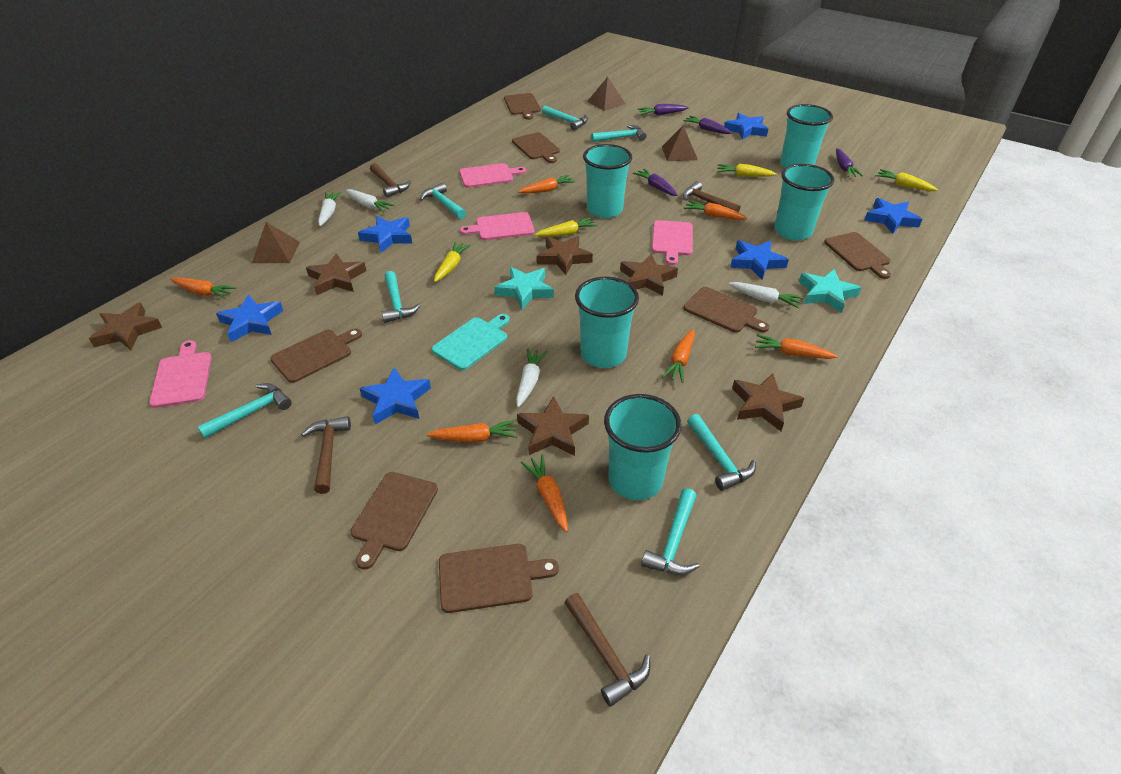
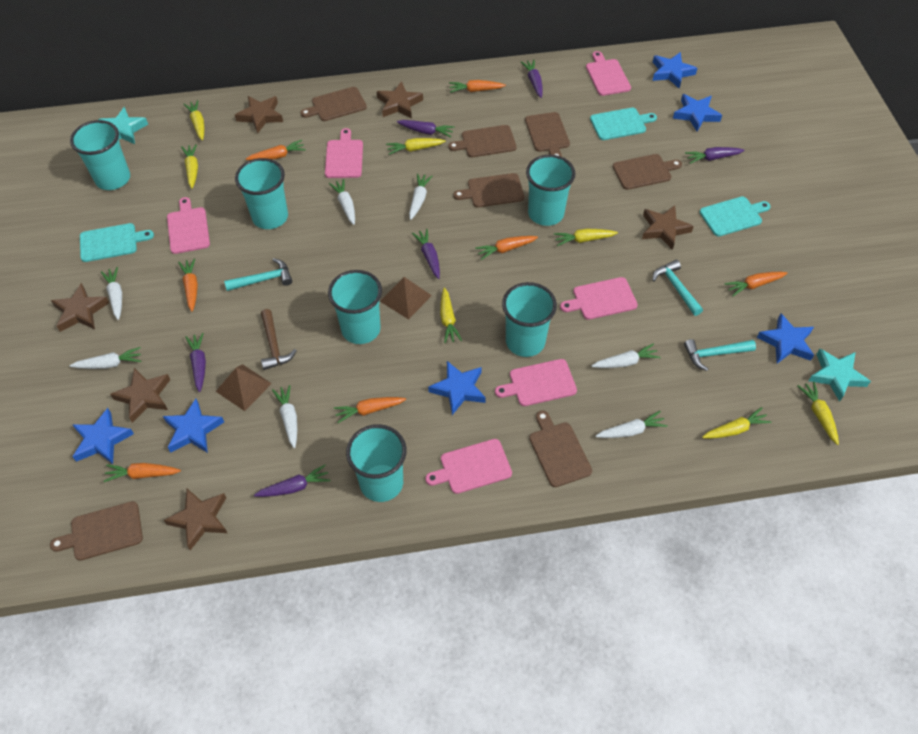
brown hammer: 4 -> 1
brown pyramid: 3 -> 2
pink cutting board: 4 -> 6
purple carrot: 4 -> 6
turquoise cup: 5 -> 6
turquoise cutting board: 1 -> 3
turquoise hammer: 7 -> 3
white carrot: 4 -> 7
yellow carrot: 4 -> 7

